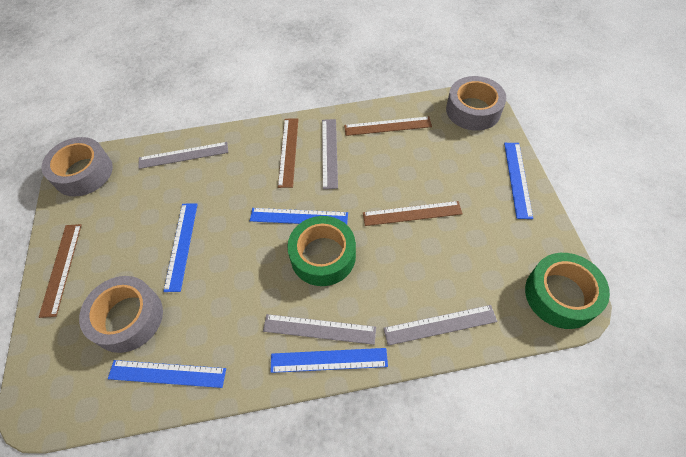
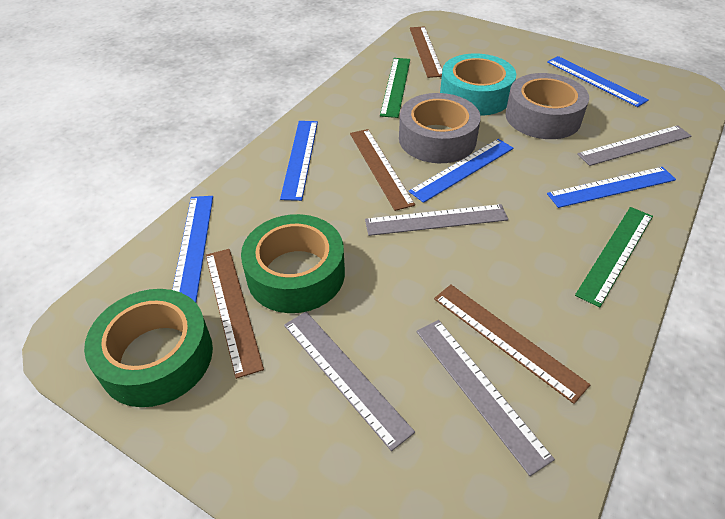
green ruler: 0 -> 2
grey tape: 3 -> 2
turquoise tape: 0 -> 1

